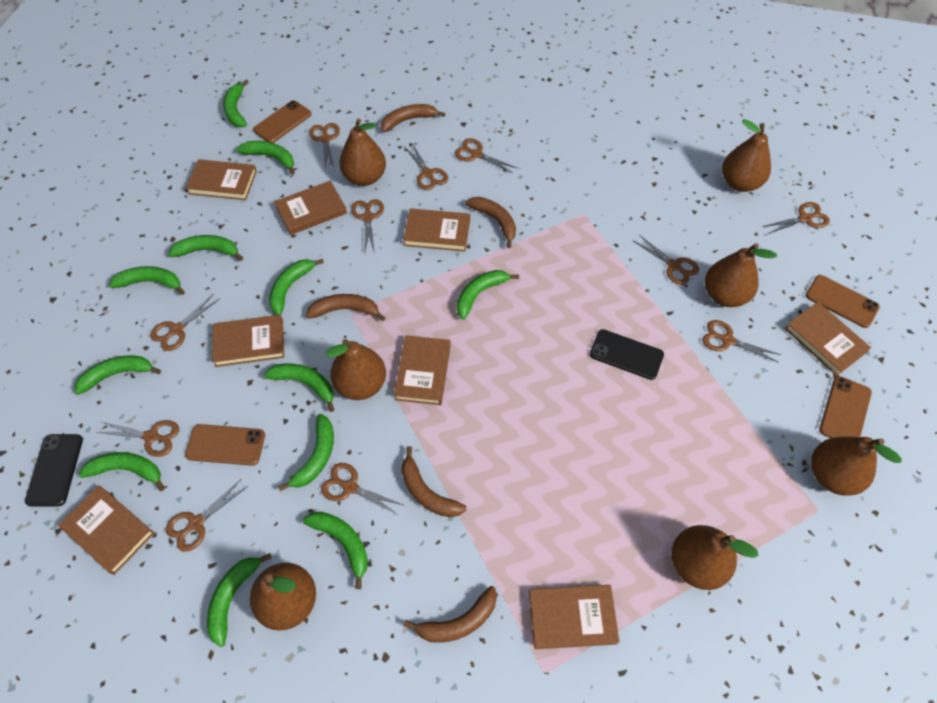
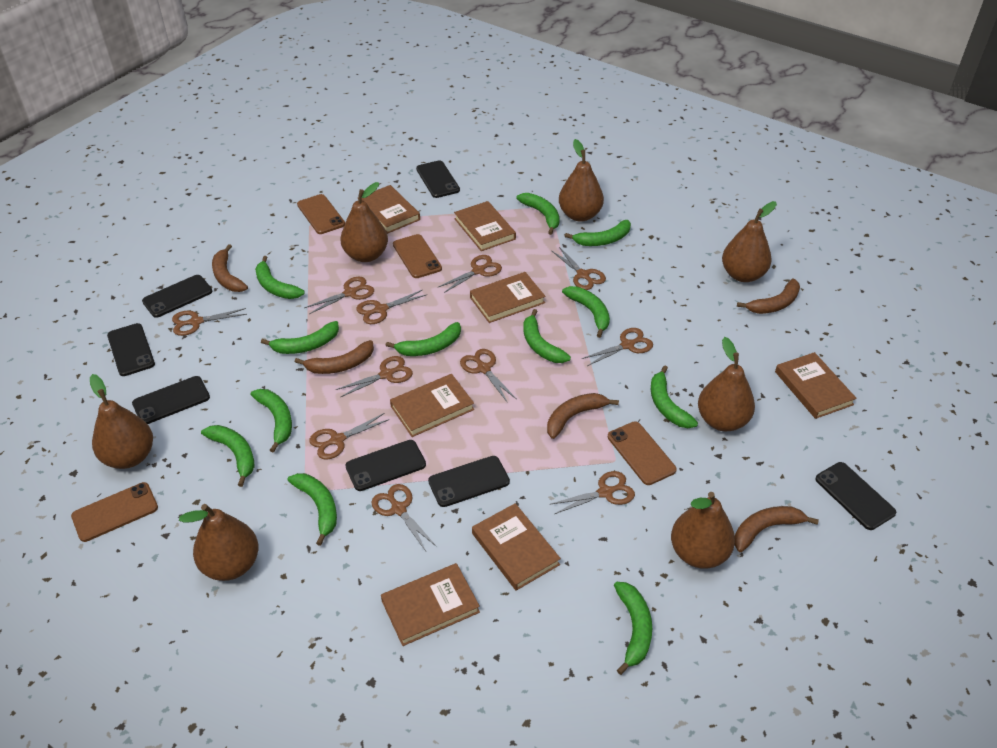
black phone: 2 -> 7
brown book: 8 -> 7

